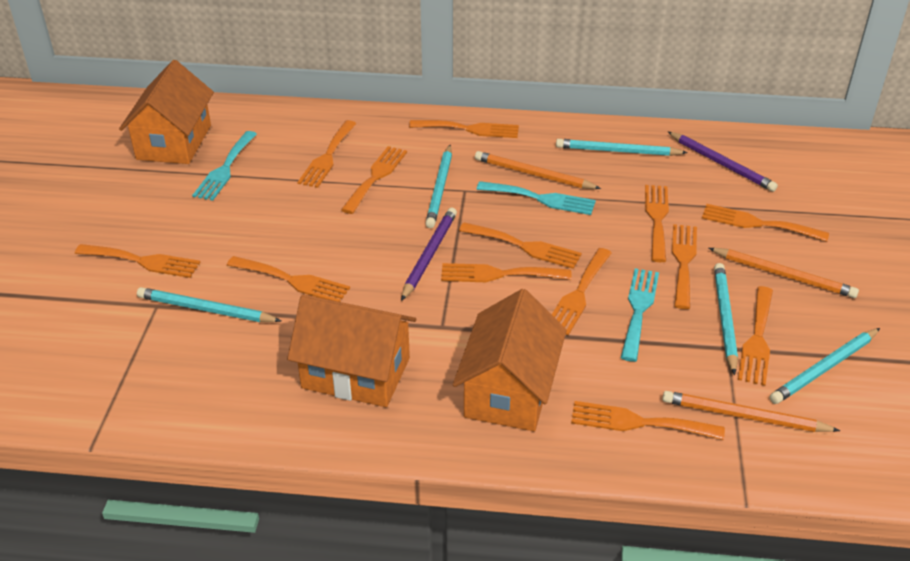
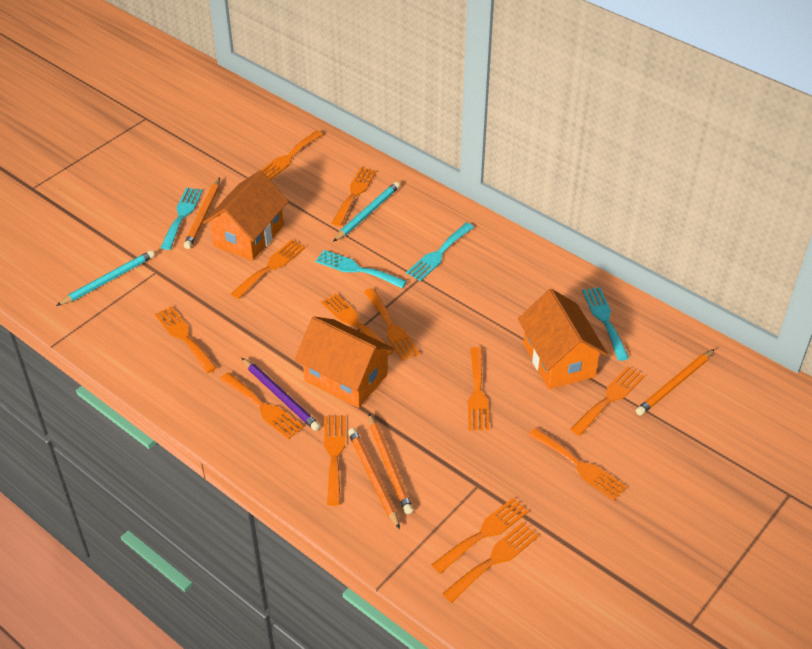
orange pencil: 3 -> 4
purple pencil: 2 -> 1
turquoise fork: 3 -> 4
turquoise pencil: 5 -> 2

